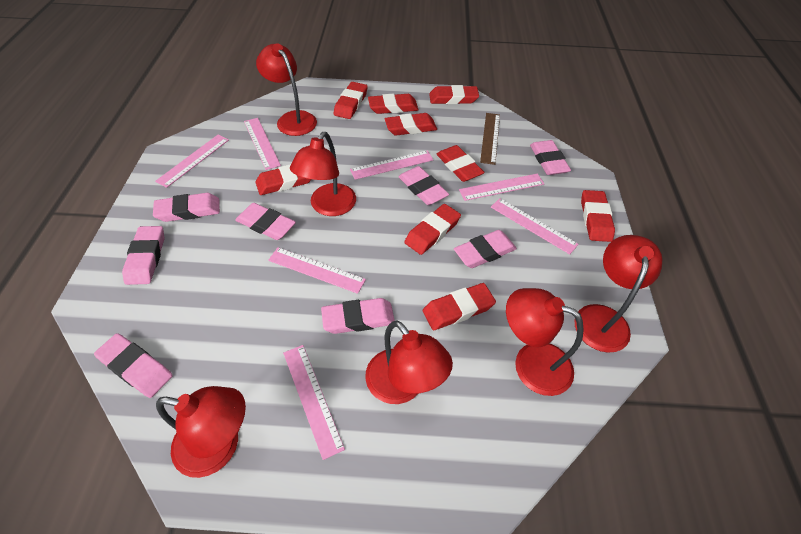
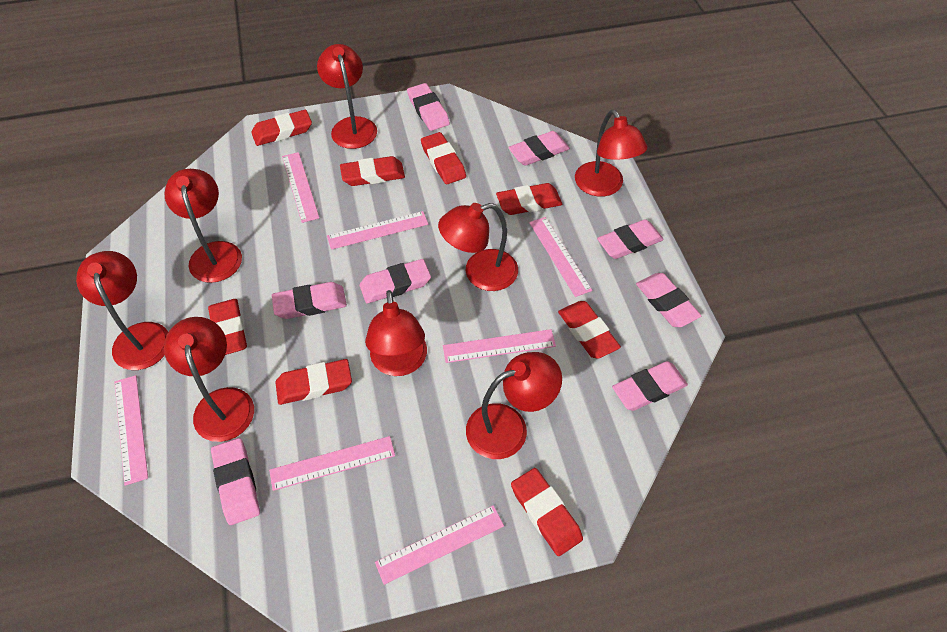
brown ruler: 1 -> 0
red eraser: 9 -> 8
red lamp: 6 -> 8

